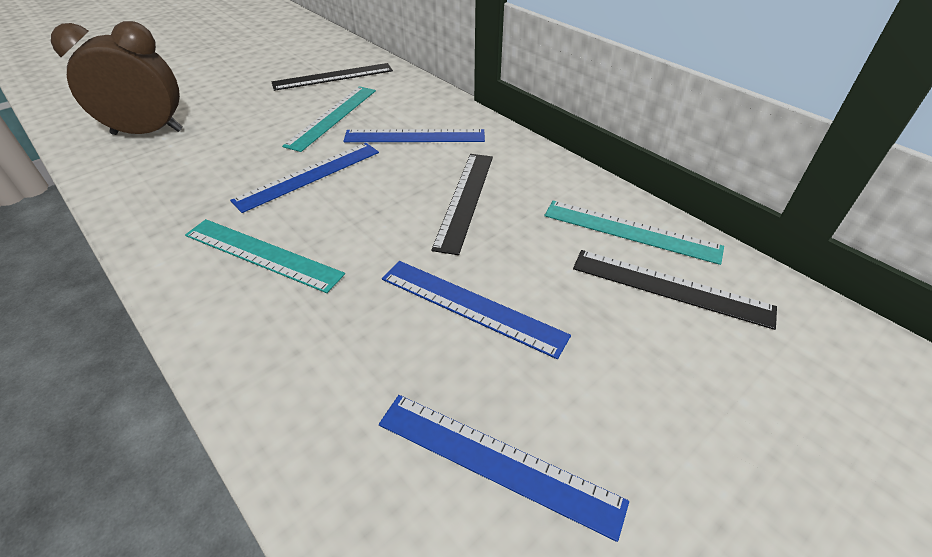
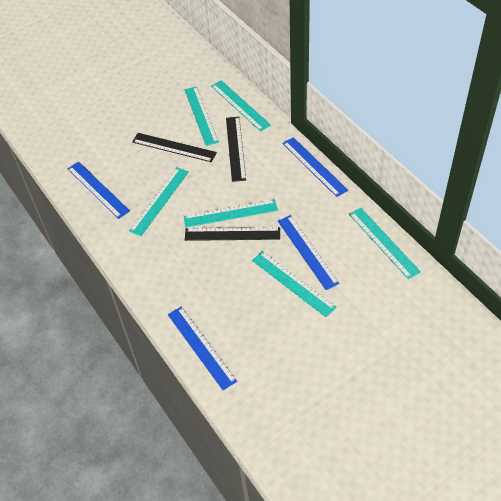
brown clock: 1 -> 0
turquoise ruler: 3 -> 6

